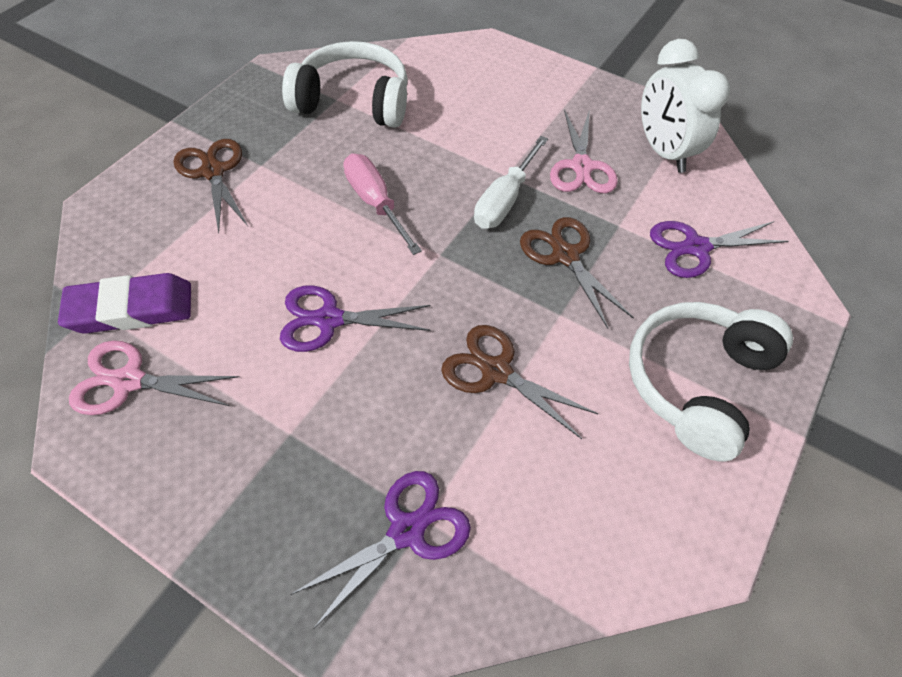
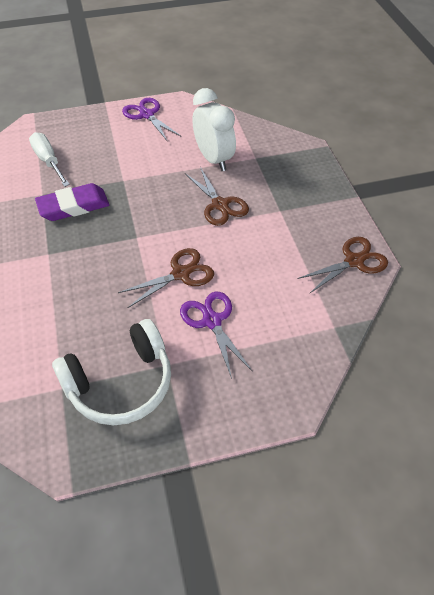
pink scissors: 2 -> 0
pink screwdriver: 1 -> 0
purple scissors: 3 -> 2
white headphones: 2 -> 1

